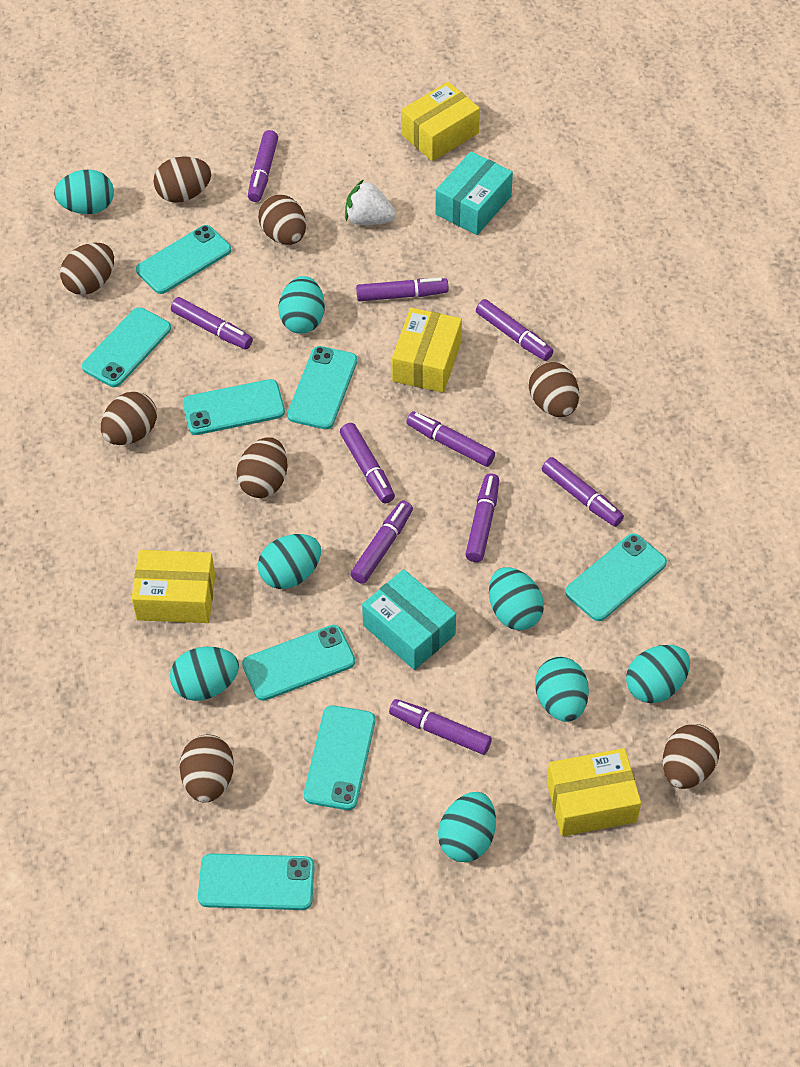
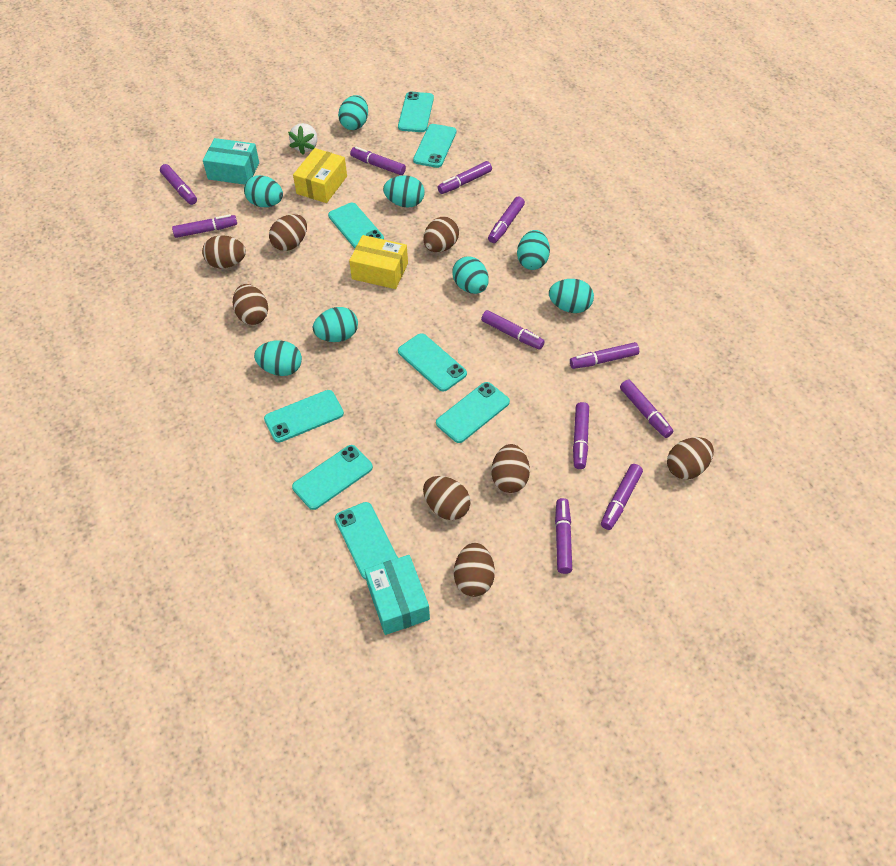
purple marker: 10 -> 11
yellow box: 4 -> 2

